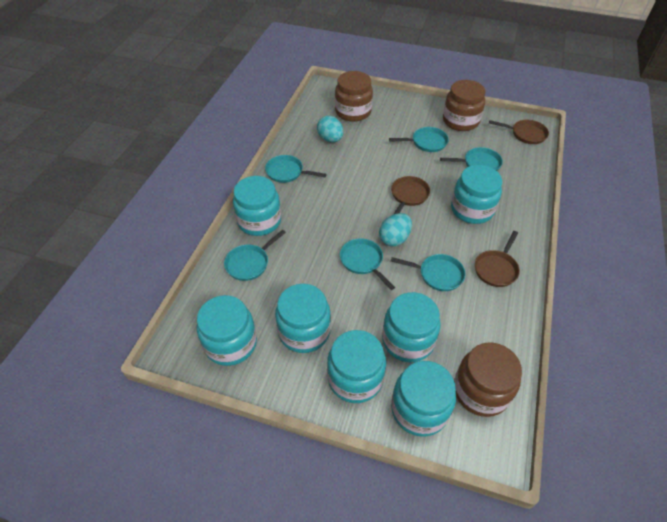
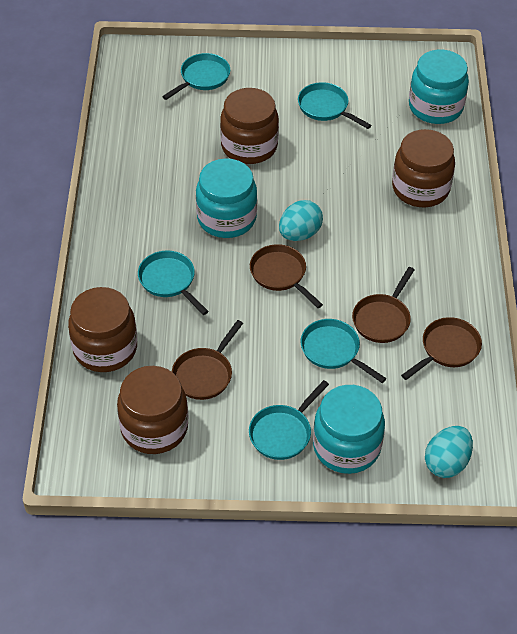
brown jar: 3 -> 4
brown pan: 3 -> 4
turquoise jar: 7 -> 3
turquoise pan: 6 -> 5

